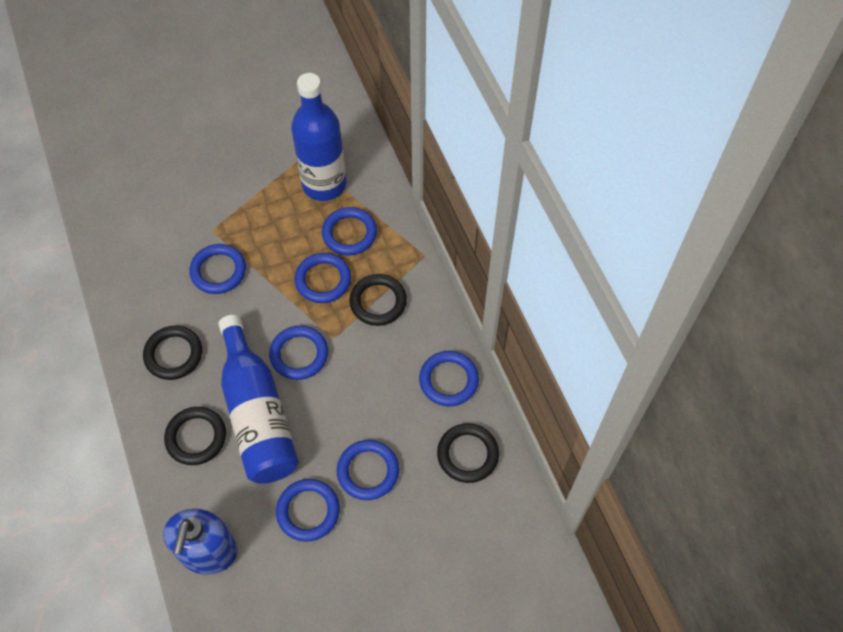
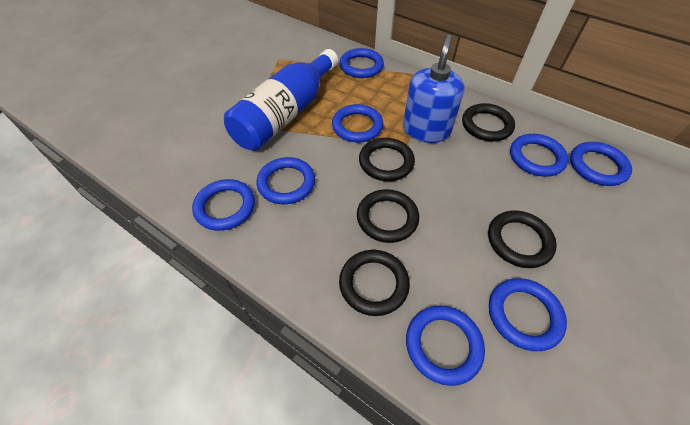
black ring: 4 -> 5
blue bottle: 2 -> 1
blue ring: 7 -> 8

